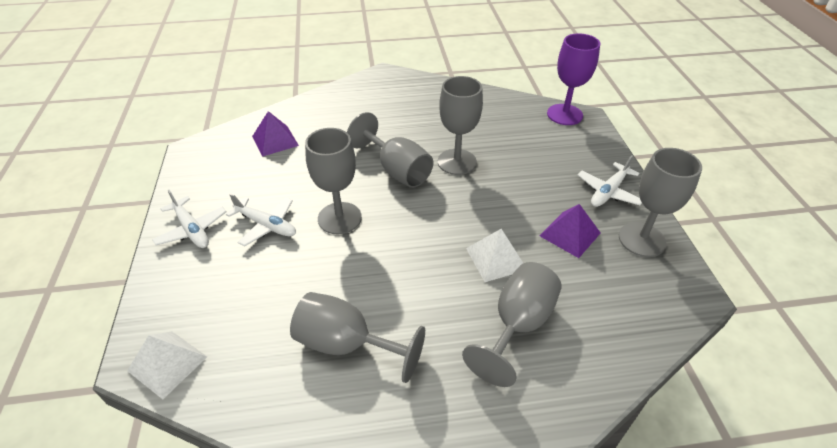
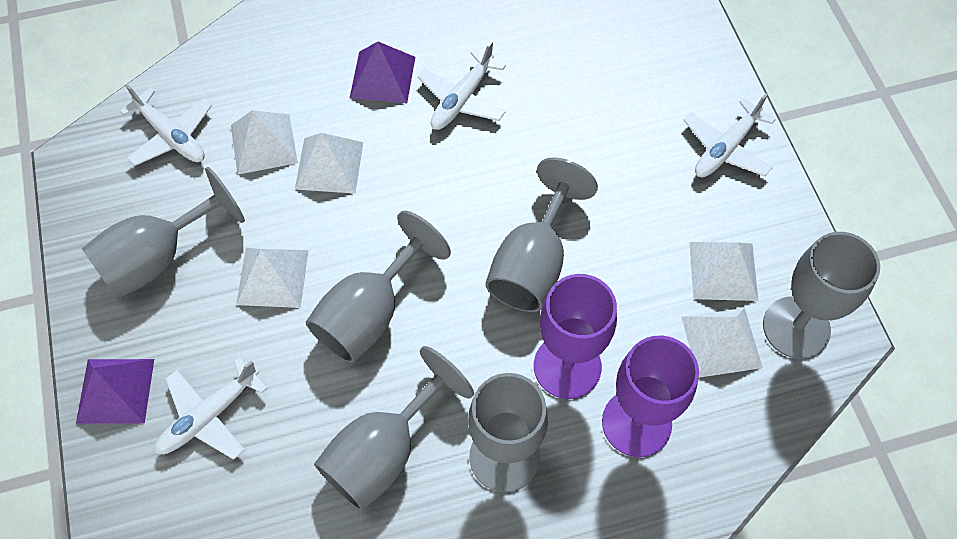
purple goblet: 1 -> 2
white plane: 3 -> 4
white pyramid: 2 -> 5

